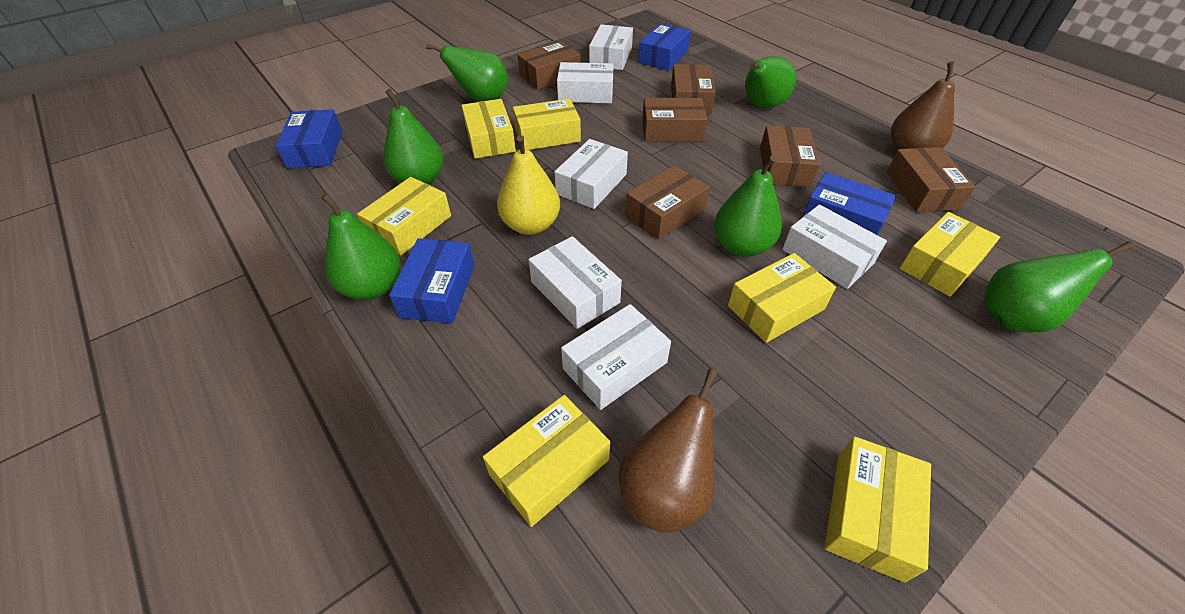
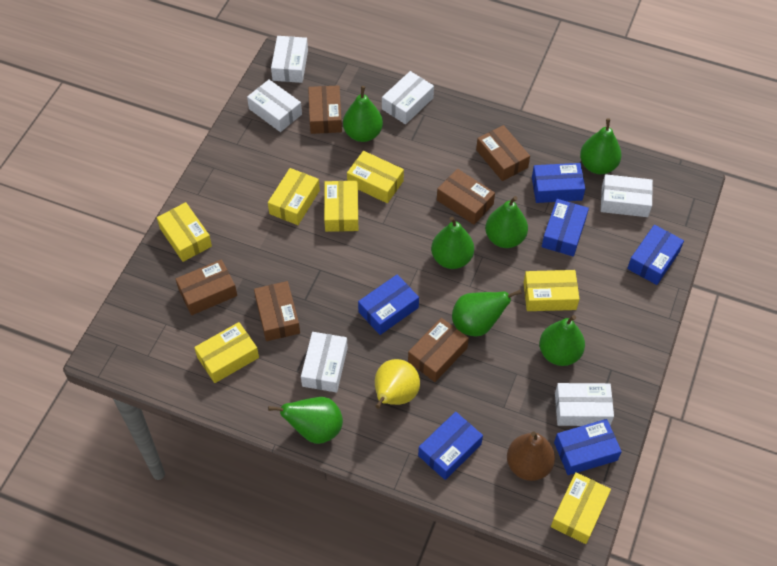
blue box: 4 -> 6
brown pear: 2 -> 1
green pear: 6 -> 7

